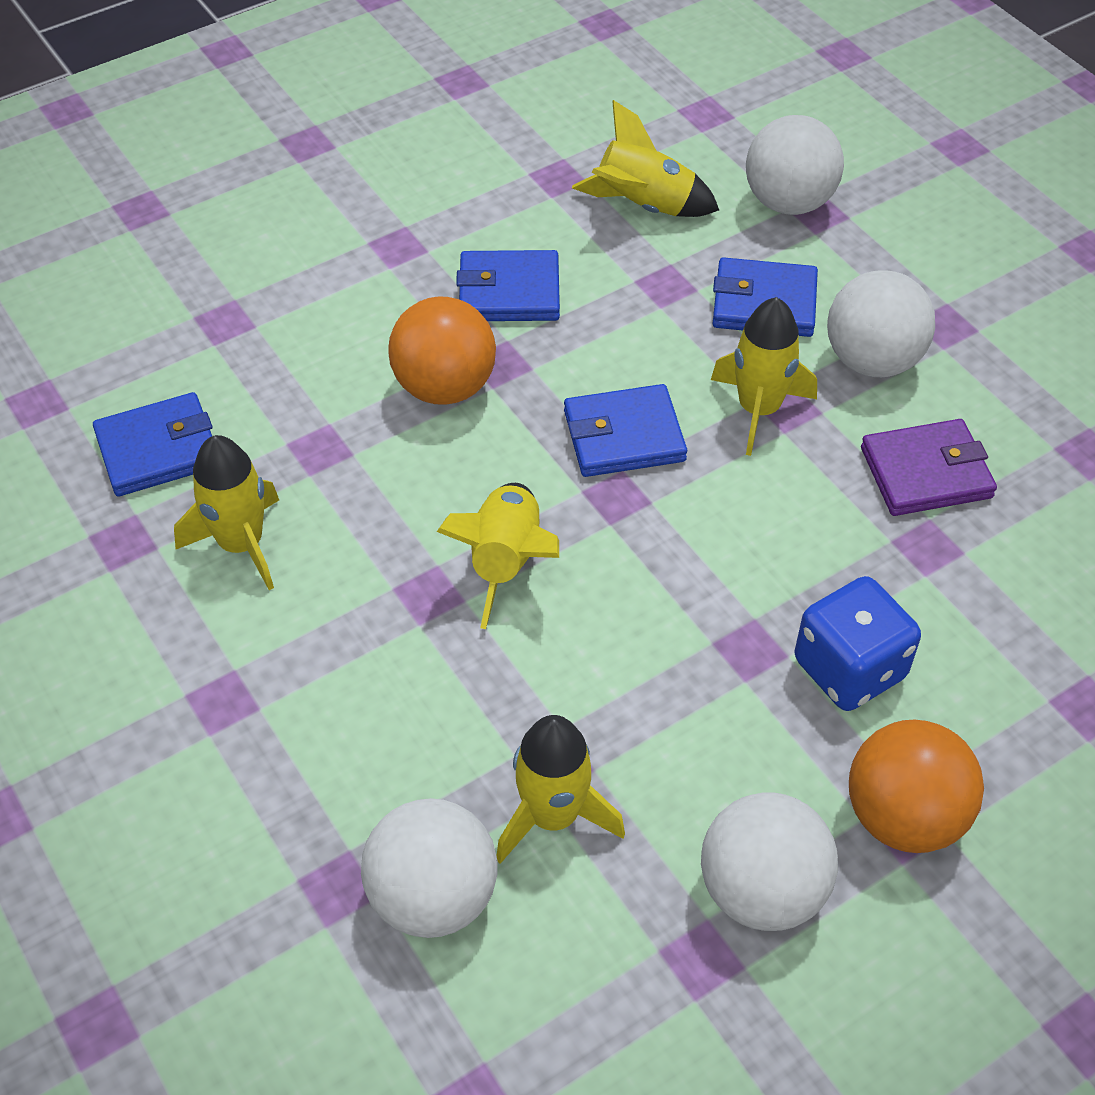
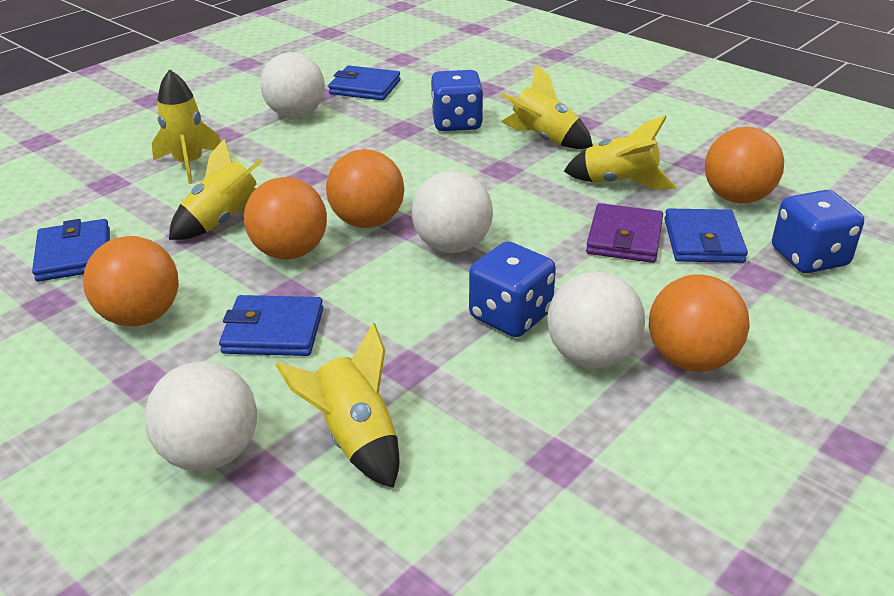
blue dice: 1 -> 3
orange ball: 2 -> 5

